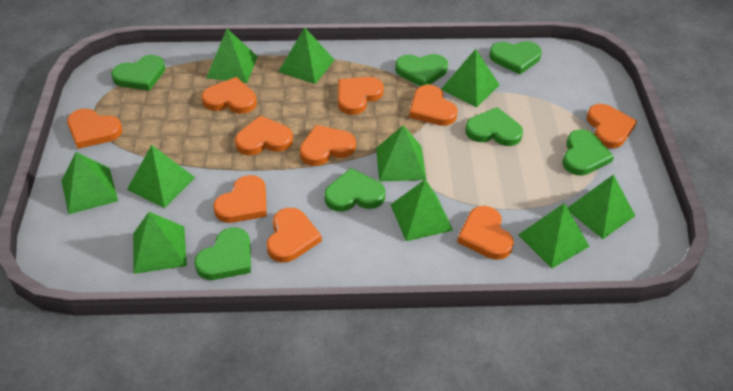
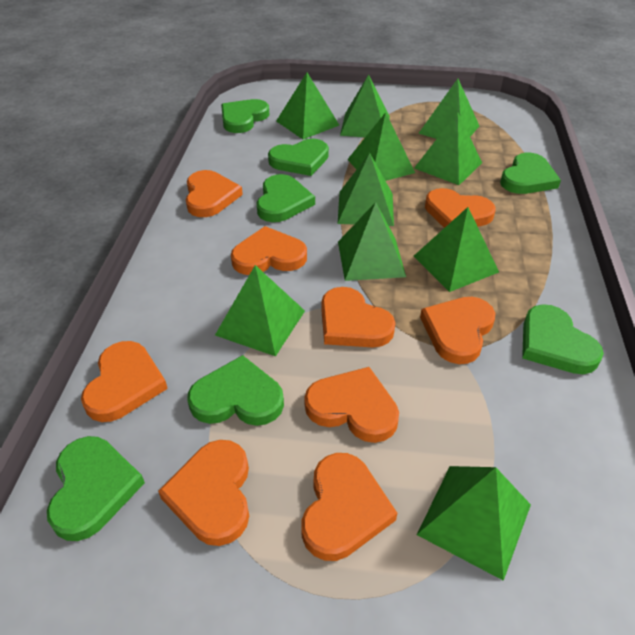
orange heart: 10 -> 9

